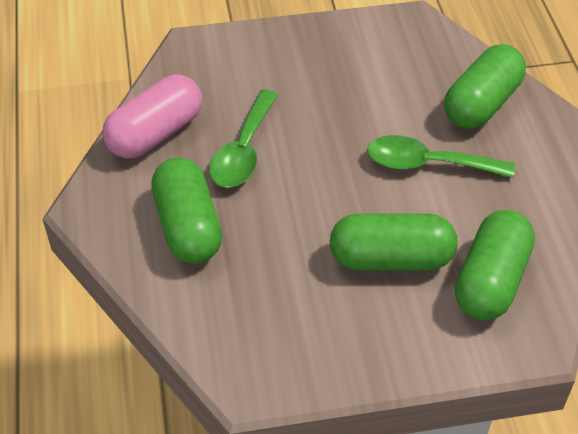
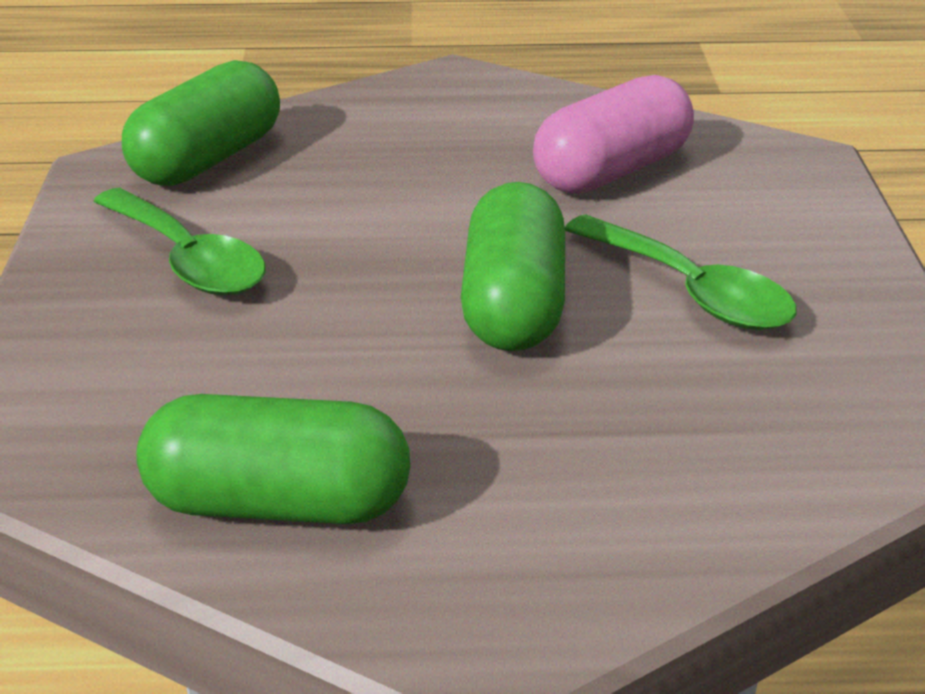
green capsule: 4 -> 3

